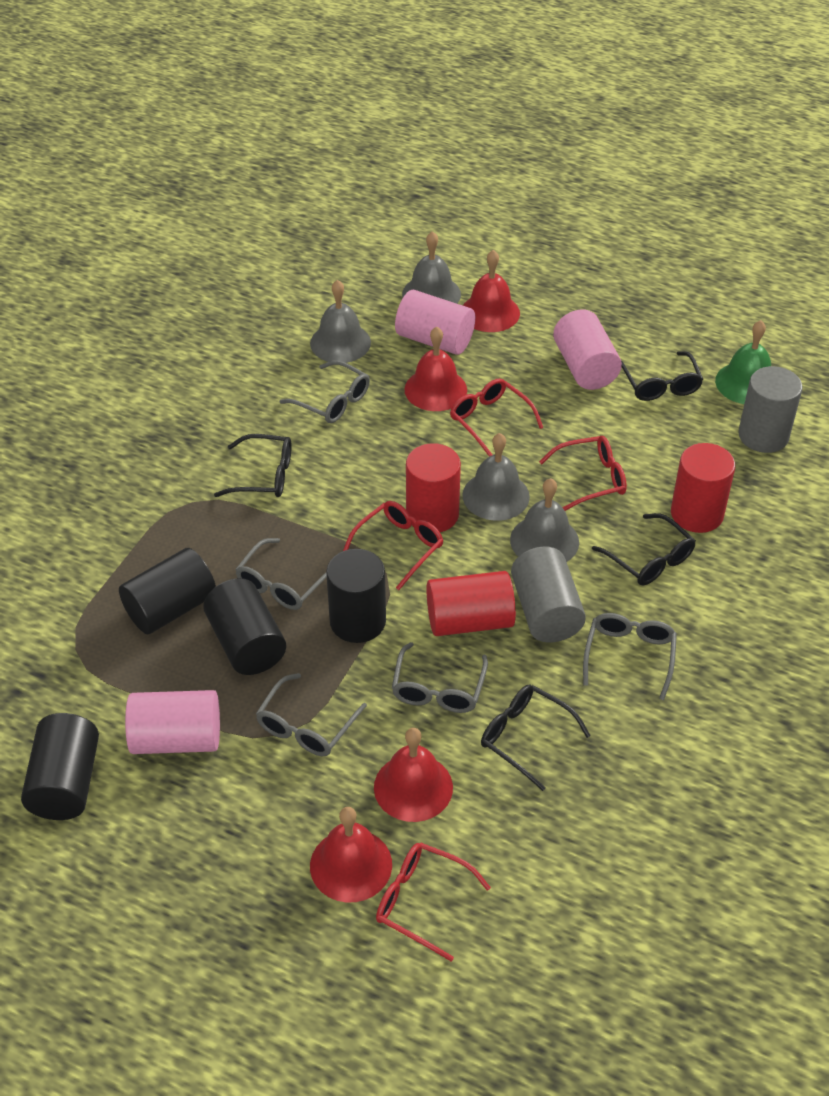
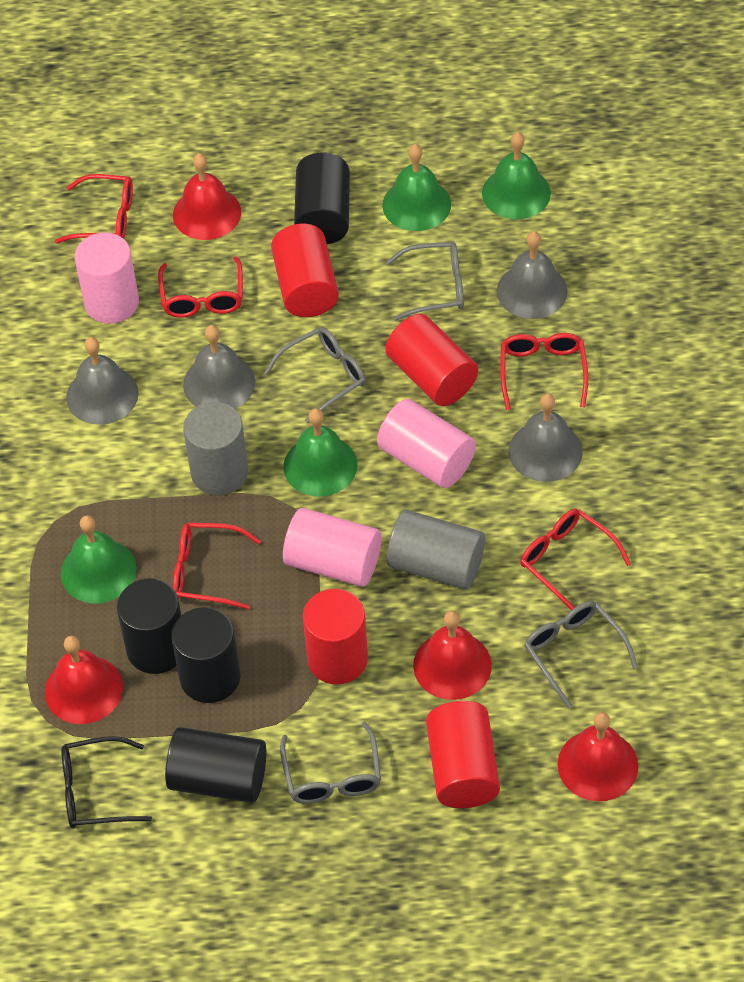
black glasses: 4 -> 1
green bell: 1 -> 4
grey glasses: 5 -> 4
red cylinder: 3 -> 4
red glasses: 4 -> 5

